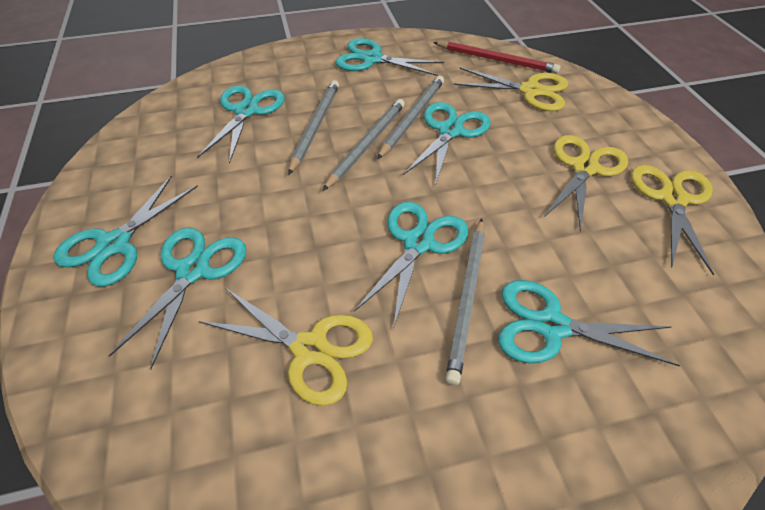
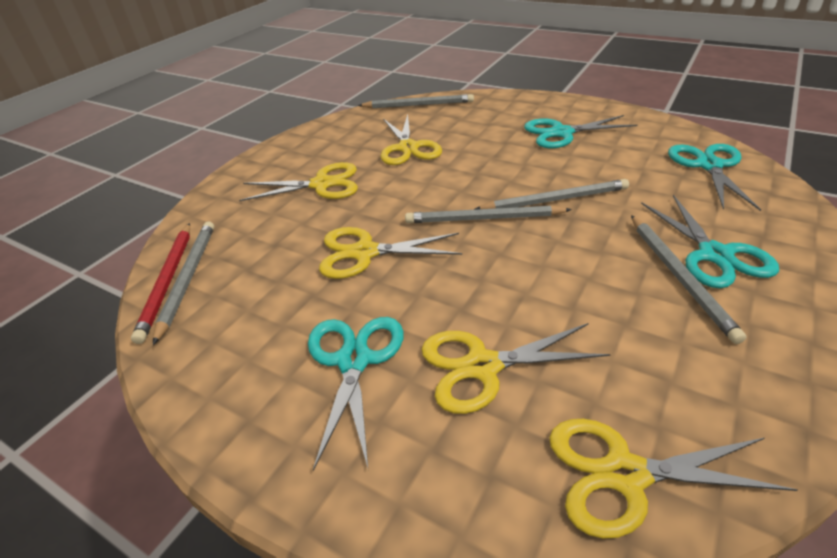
grey pencil: 4 -> 5
turquoise scissors: 7 -> 4
yellow scissors: 4 -> 5

